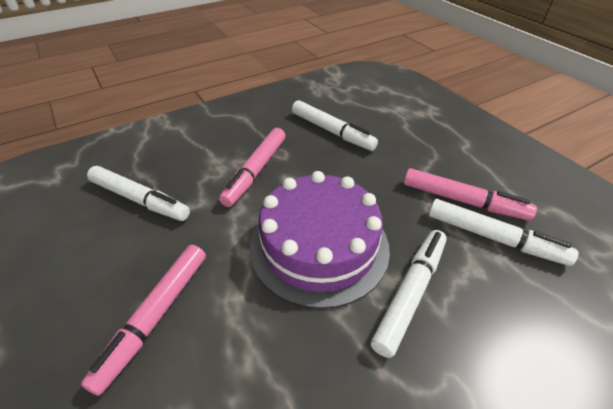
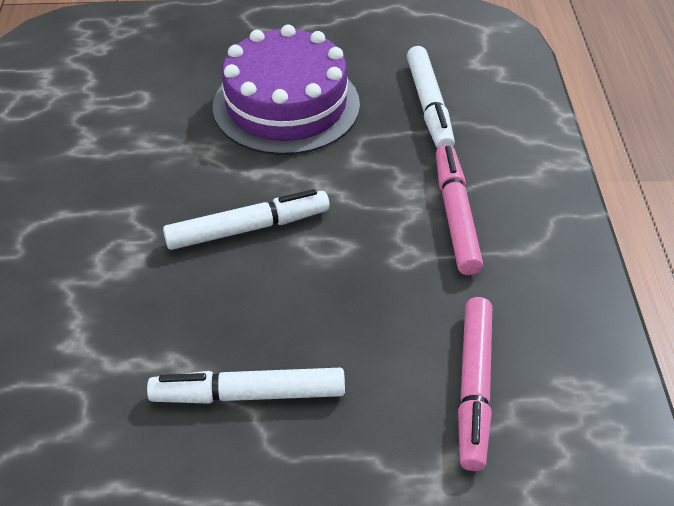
pink marker: 3 -> 2
white marker: 4 -> 3

